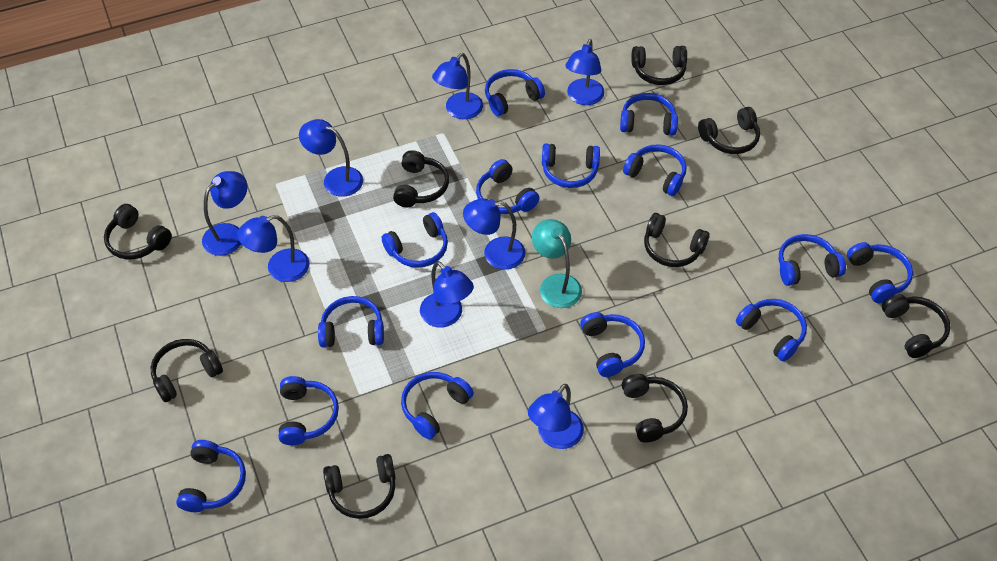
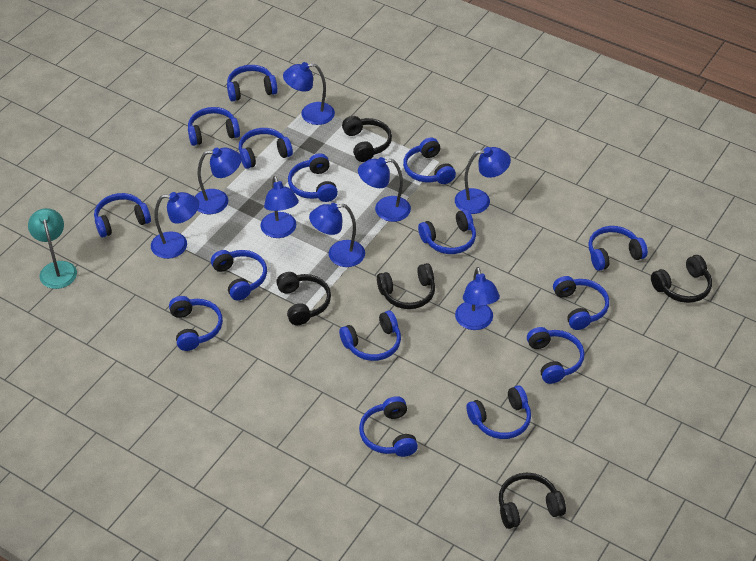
black headphones: 9 -> 5
blue headphones: 14 -> 15

